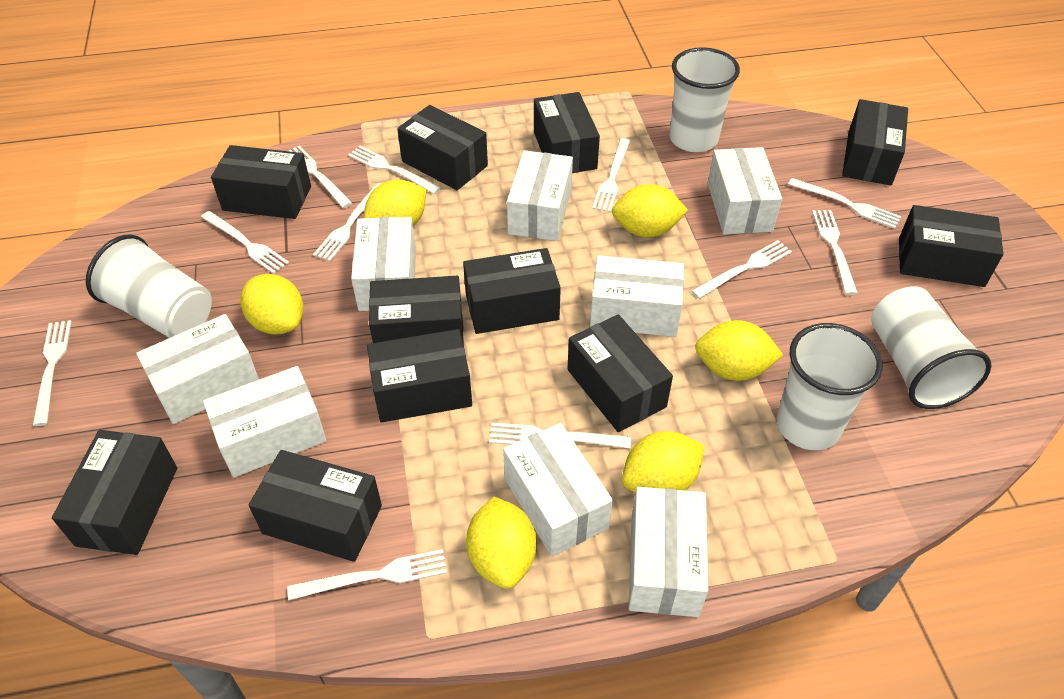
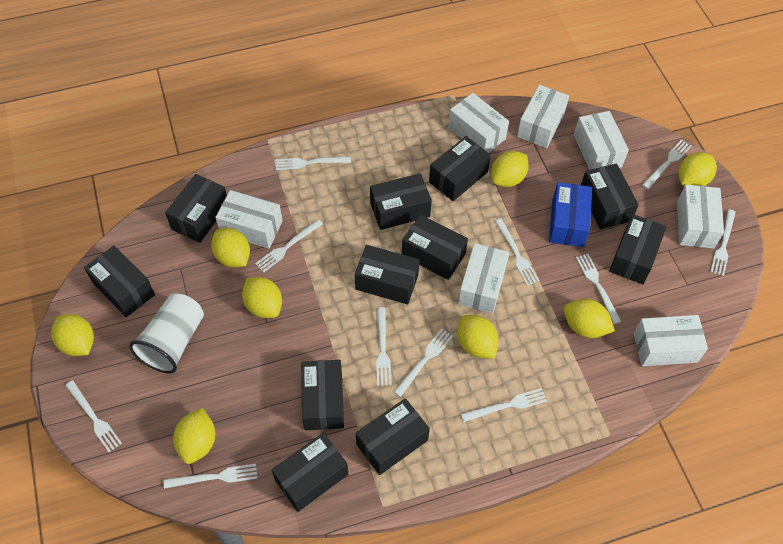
blue box: 0 -> 1
white box: 8 -> 7
white cup: 4 -> 1
yellow lemon: 6 -> 8

